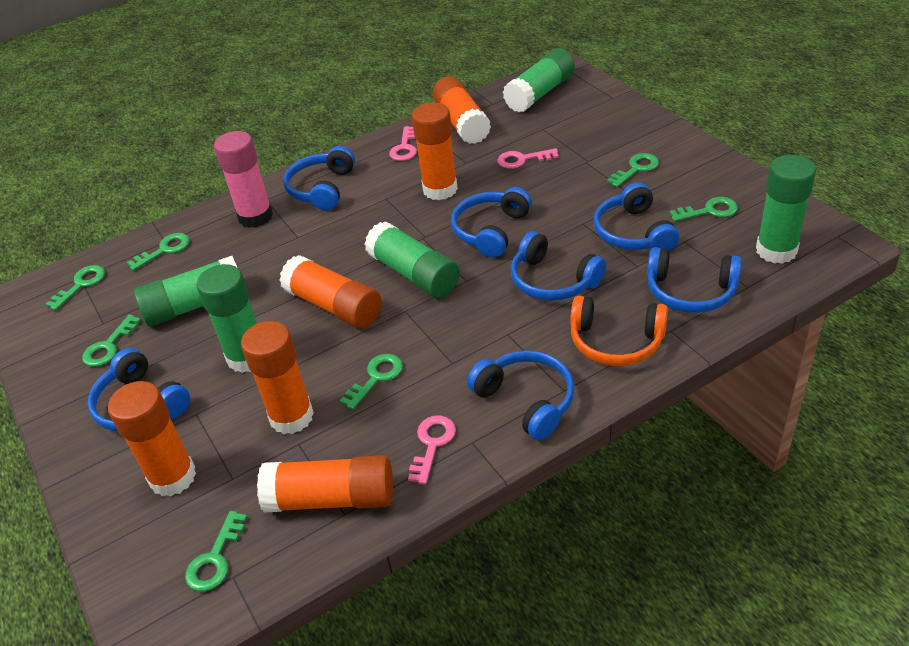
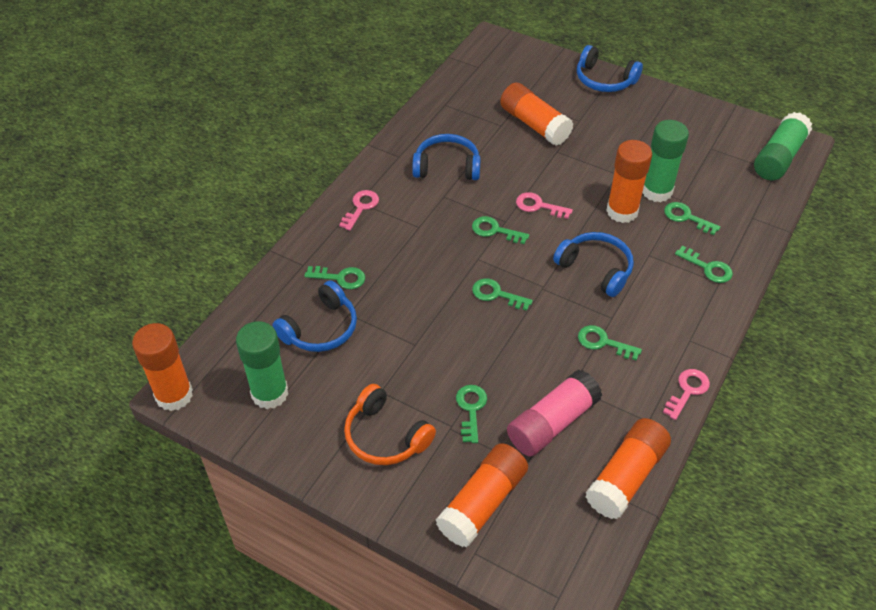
blue headphones: 7 -> 4
green glue stick: 5 -> 3
orange glue stick: 6 -> 5

